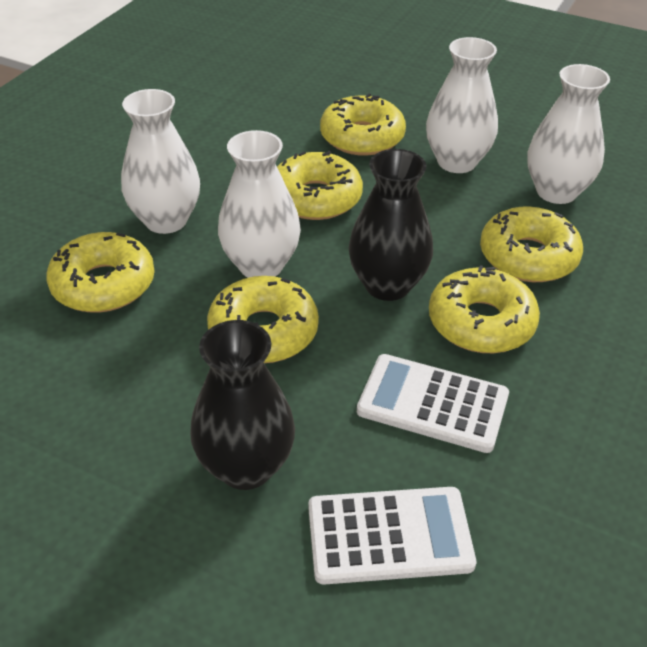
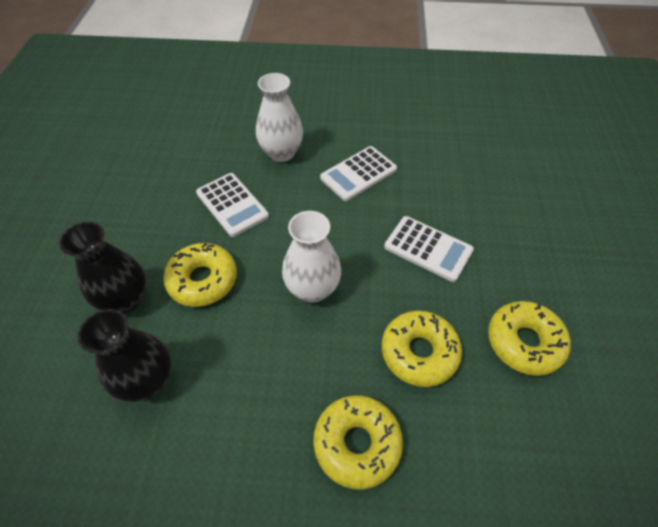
white calculator: 2 -> 3
white vase: 4 -> 2
yellow donut: 6 -> 4

